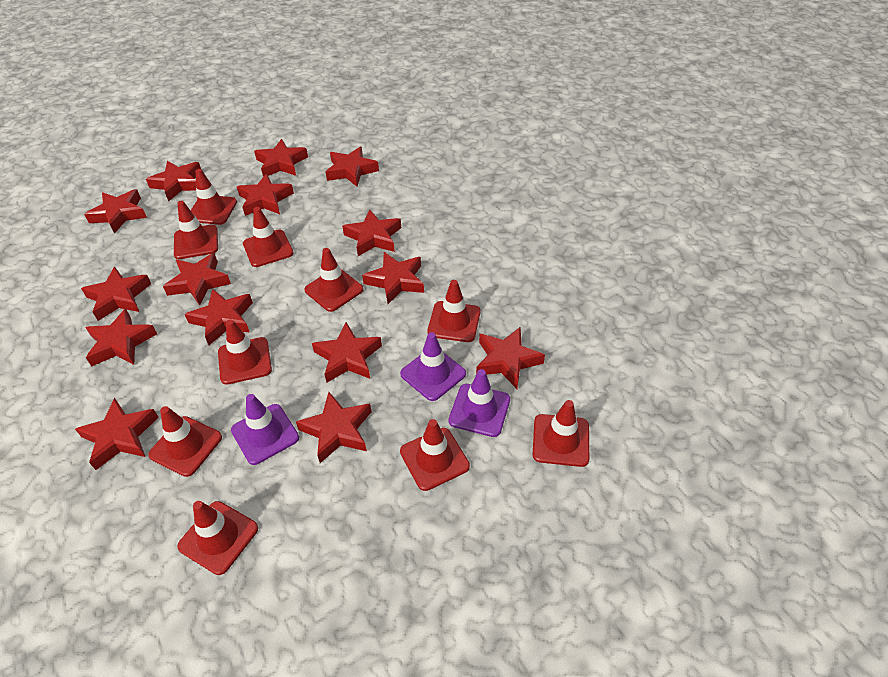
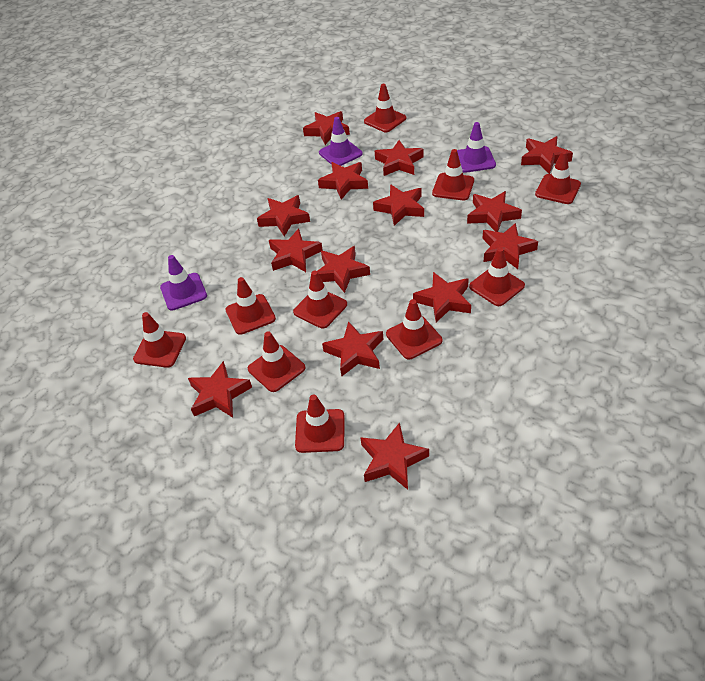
red star: 15 -> 14

